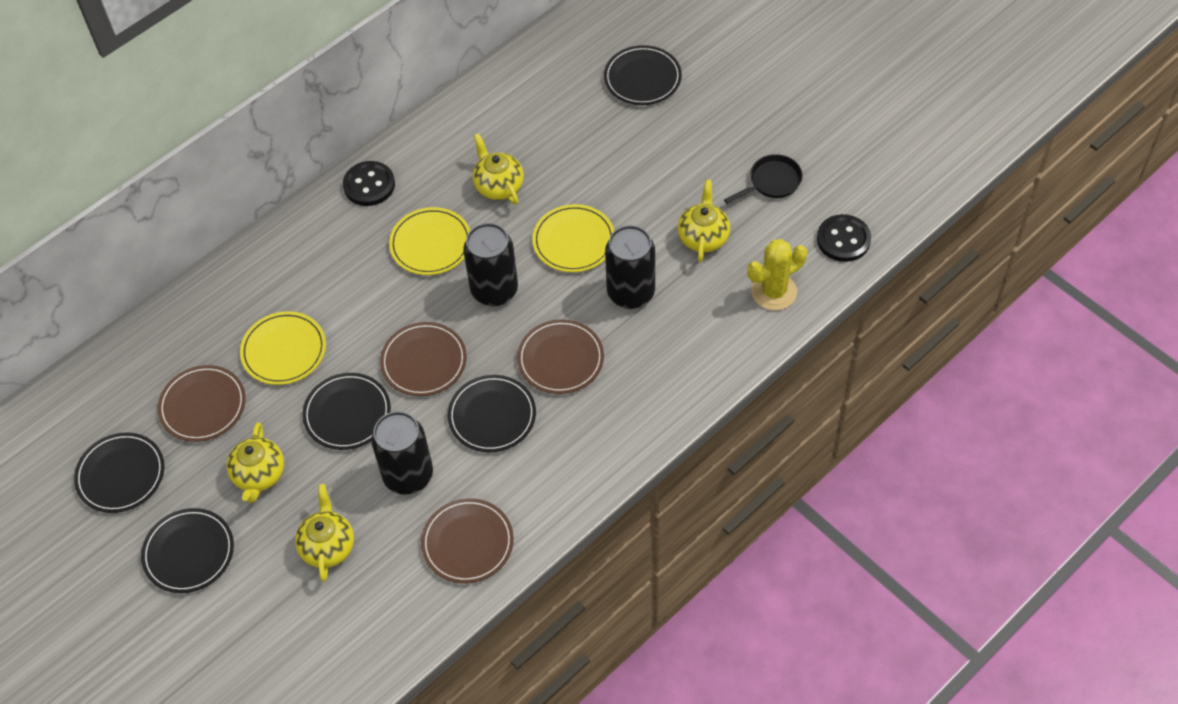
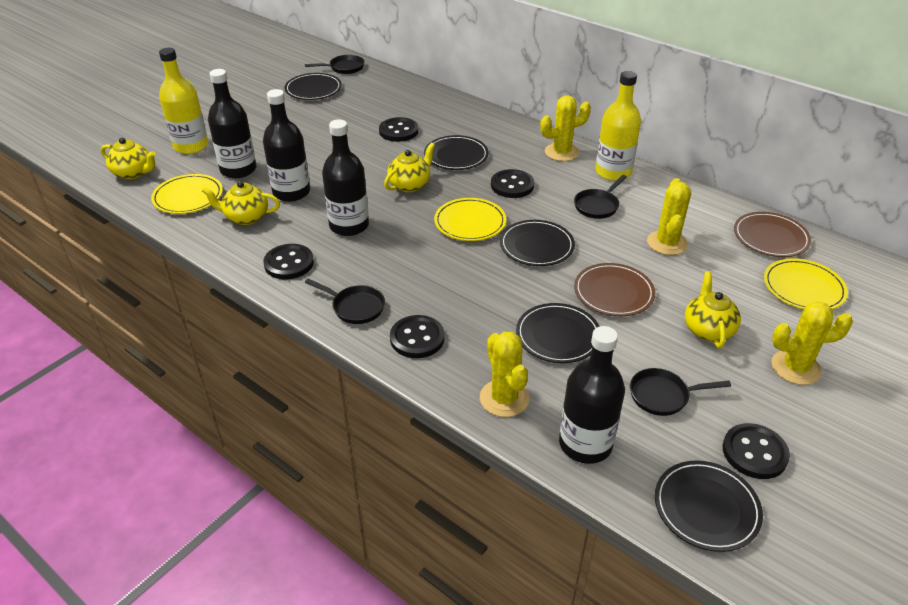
black bottle: 0 -> 4
black button: 2 -> 5
black can: 3 -> 0
black pan: 1 -> 4
brown plate: 4 -> 2
yellow bottle: 0 -> 2
yellow cactus: 1 -> 4

